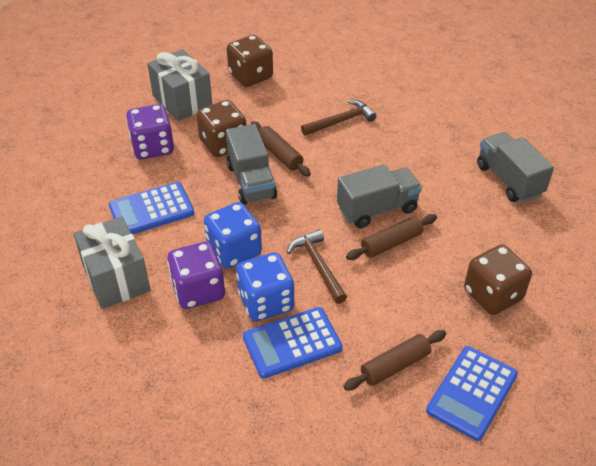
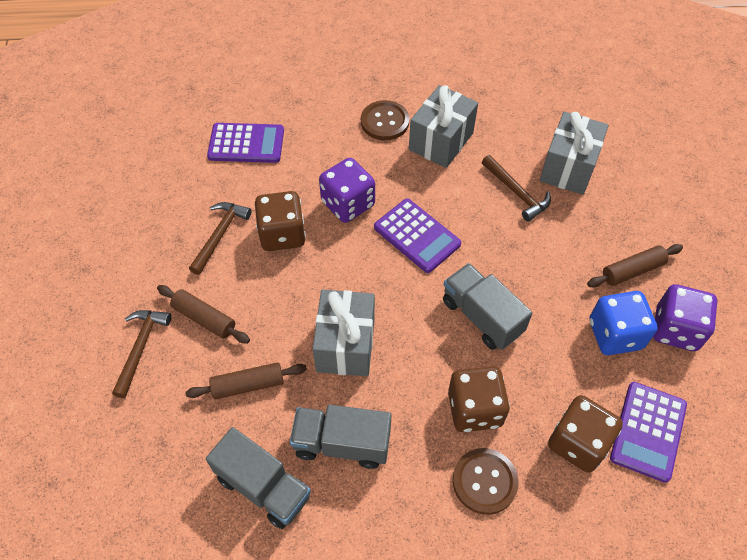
blue calculator: 3 -> 0
blue dice: 2 -> 1
brown button: 0 -> 2
brown hammer: 2 -> 3
grey gift: 2 -> 3
purple calculator: 0 -> 3

